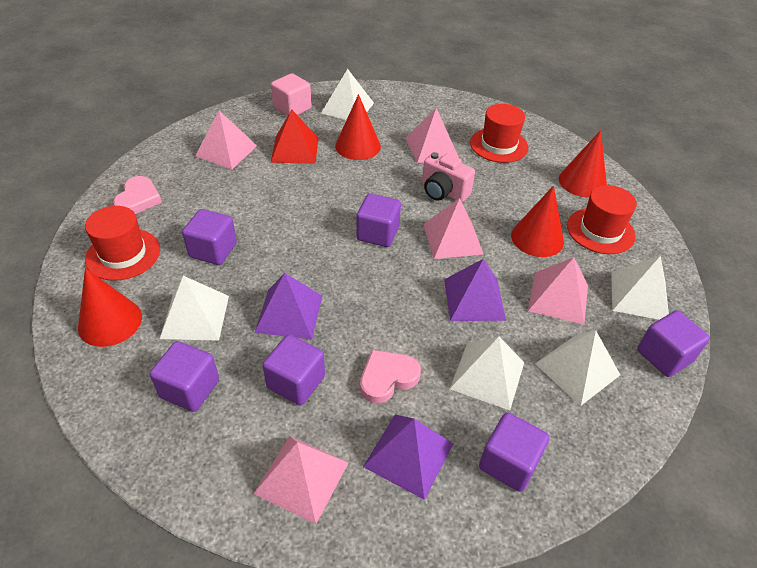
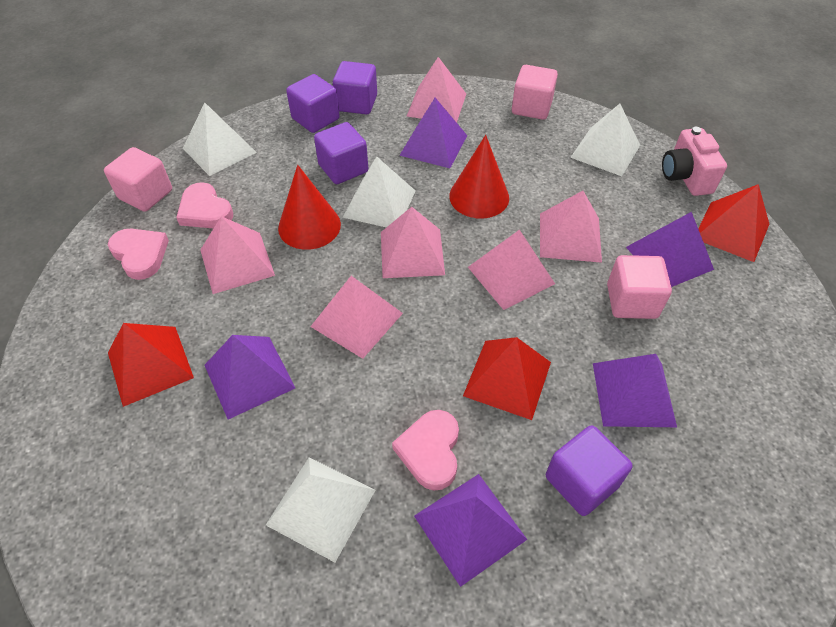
pink cube: 1 -> 3
pink heart: 2 -> 3
pink pyramid: 5 -> 6
purple cube: 6 -> 4
purple pyramid: 3 -> 5
red cone: 4 -> 2
red hat: 3 -> 0
red pyramid: 1 -> 3
white pyramid: 5 -> 4

